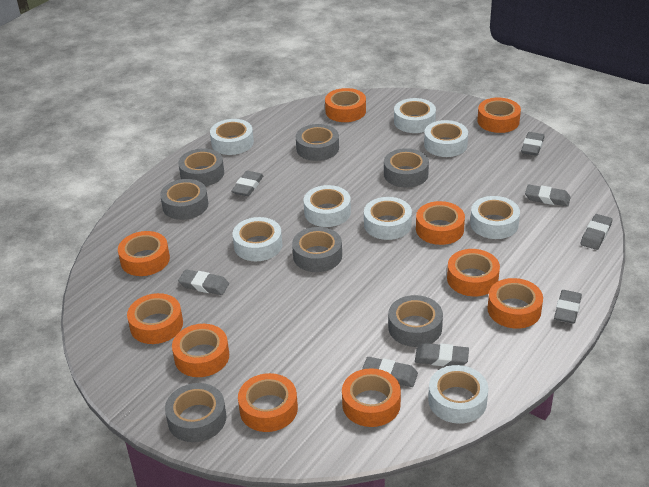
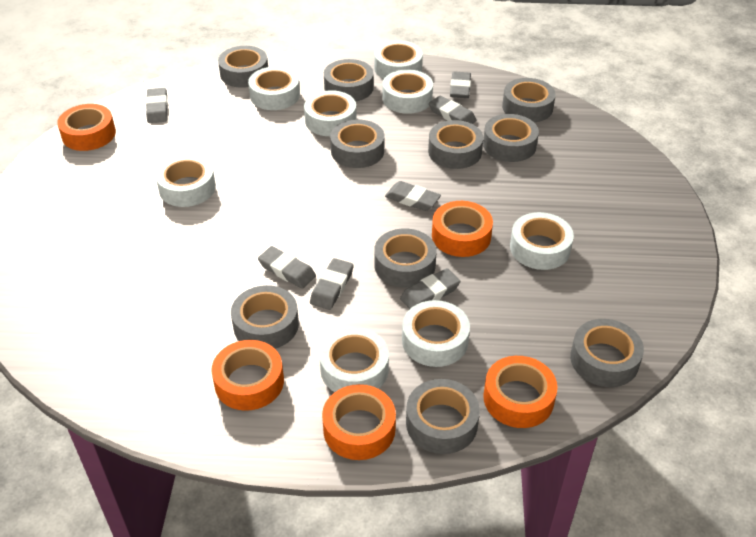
grey eraser: 8 -> 7
grey tape: 7 -> 10
orange tape: 10 -> 5

